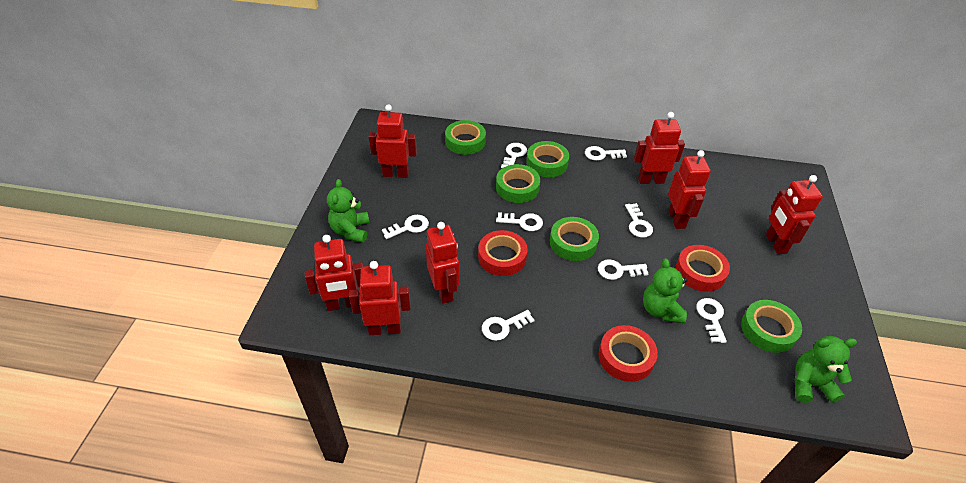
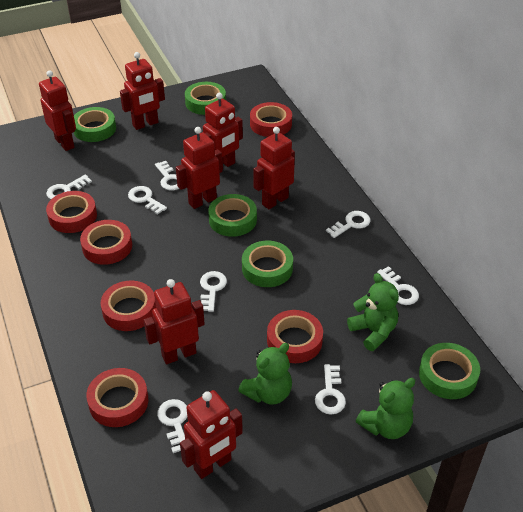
red tape: 3 -> 6

